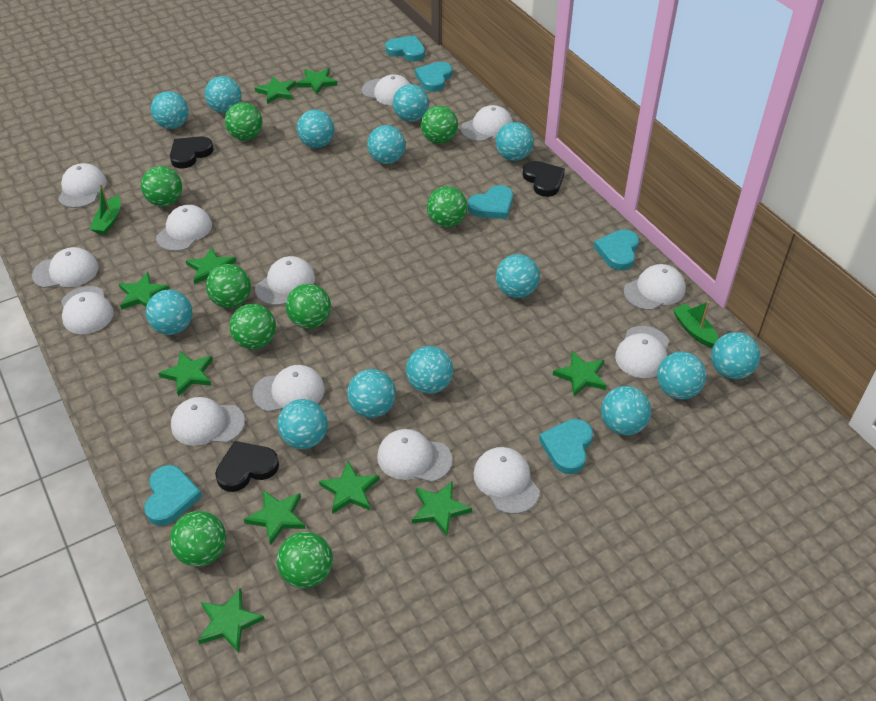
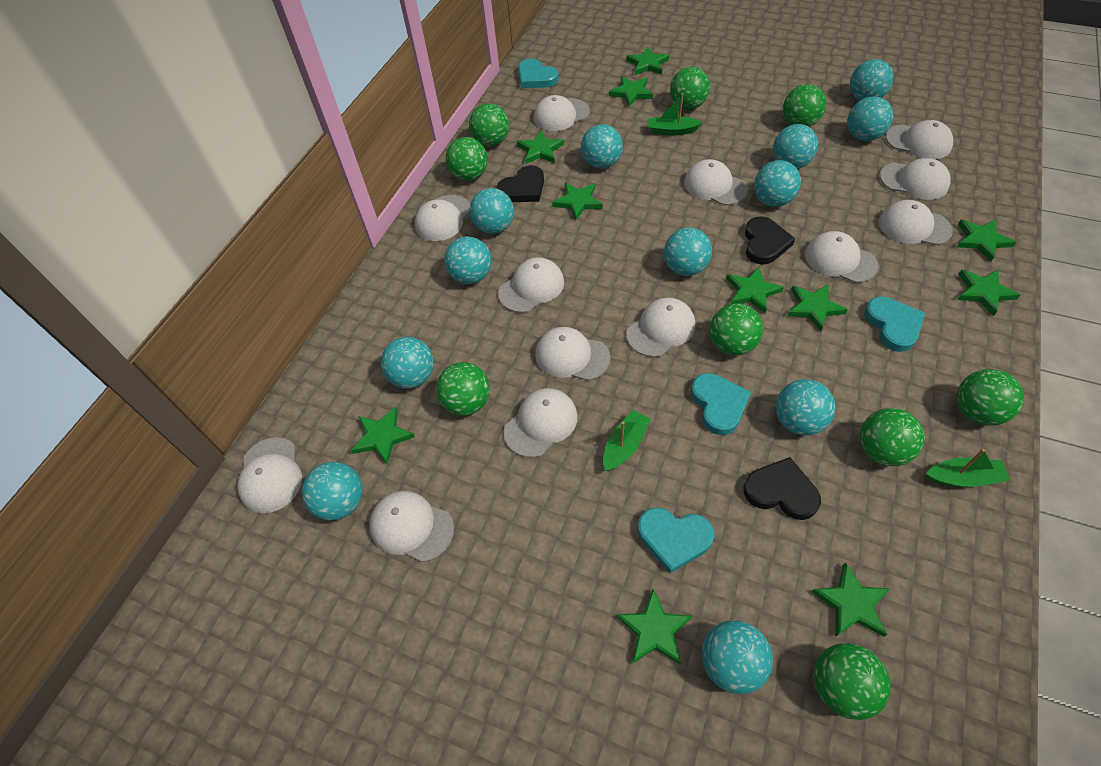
green boat: 2 -> 3
green star: 10 -> 11
turquoise ball: 14 -> 12
turquoise heart: 6 -> 4

